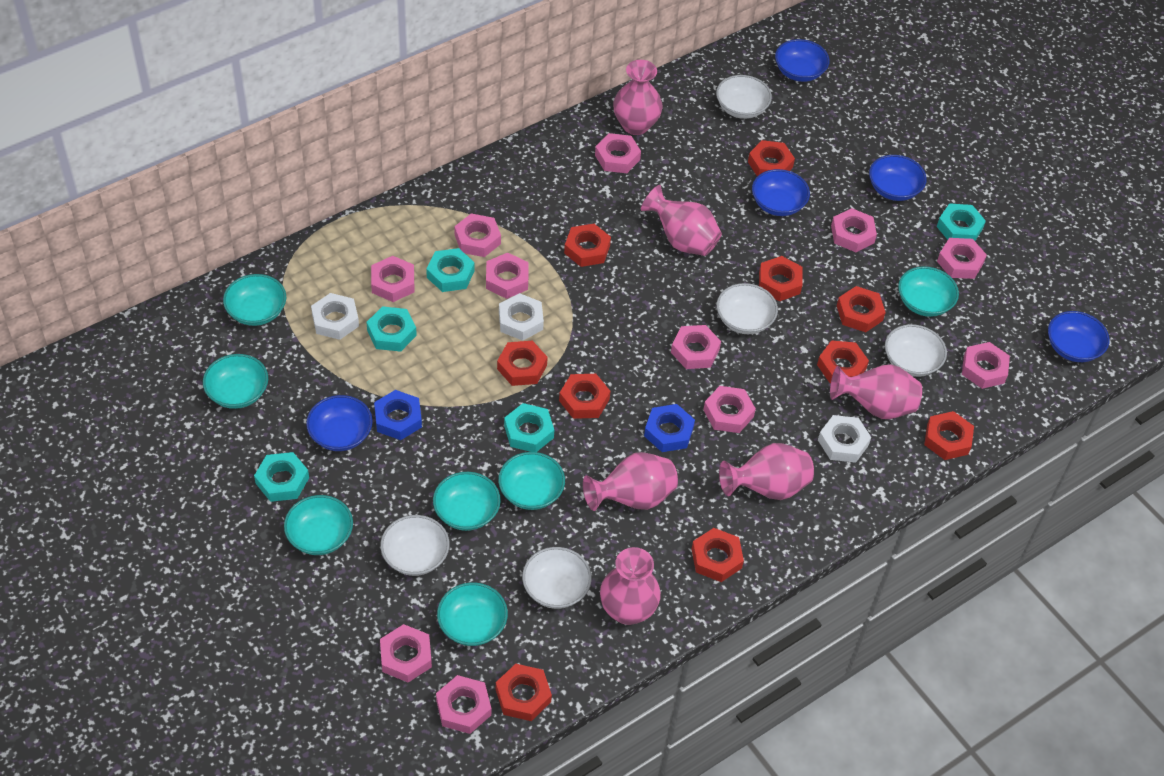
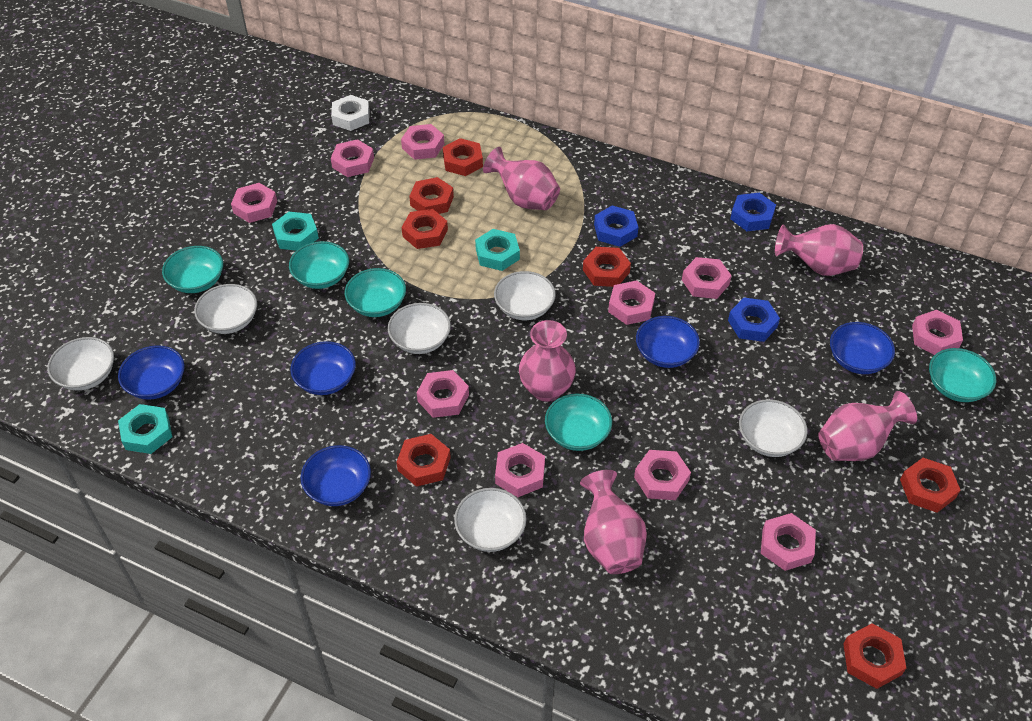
blue nut: 2 -> 3
pink nut: 11 -> 10
pink vase: 6 -> 5
red nut: 10 -> 7
turquoise bowl: 7 -> 5
turquoise nut: 5 -> 3
white bowl: 5 -> 6
white nut: 3 -> 1

